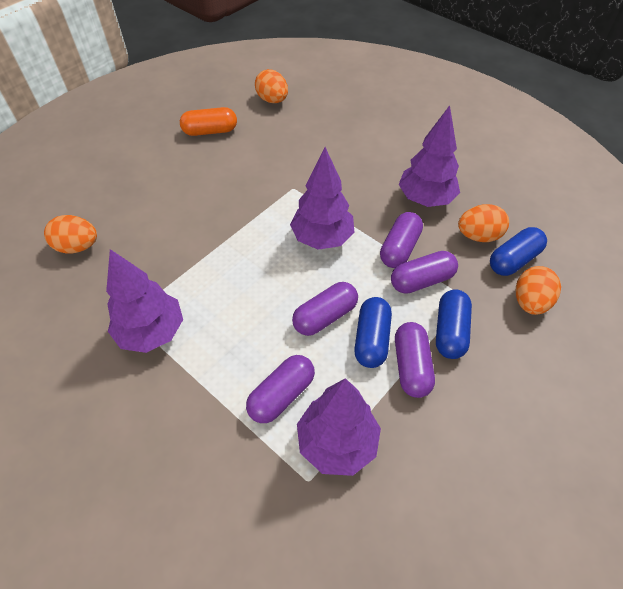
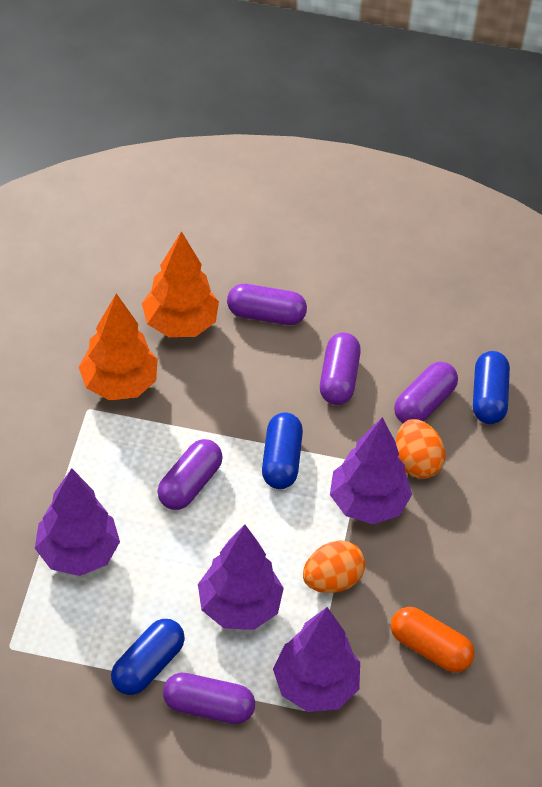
orange egg: 4 -> 2
orange tree: 0 -> 2

